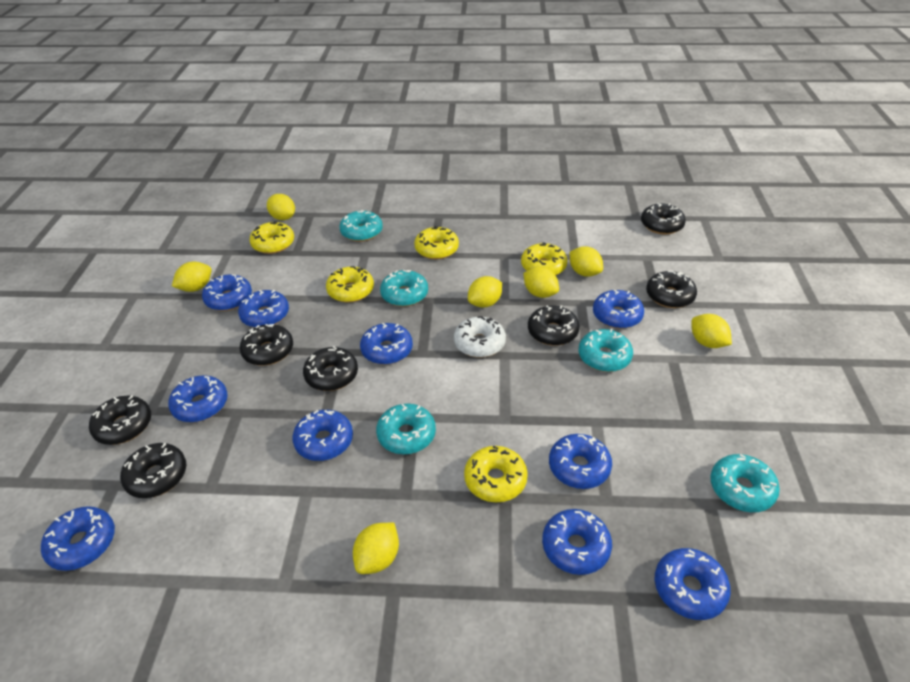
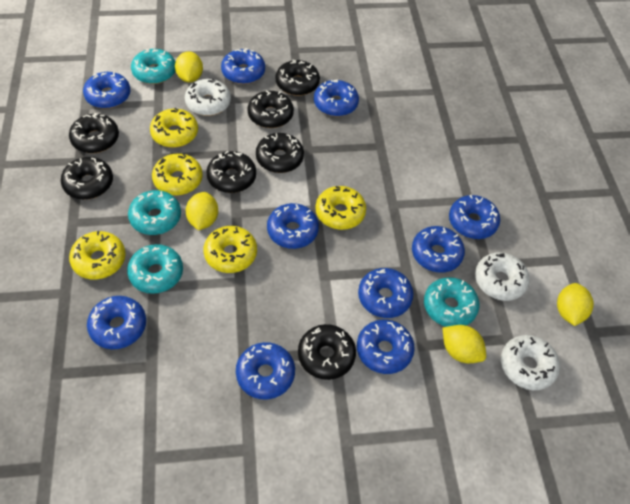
turquoise donut: 5 -> 4
white donut: 1 -> 3
yellow lemon: 7 -> 4

